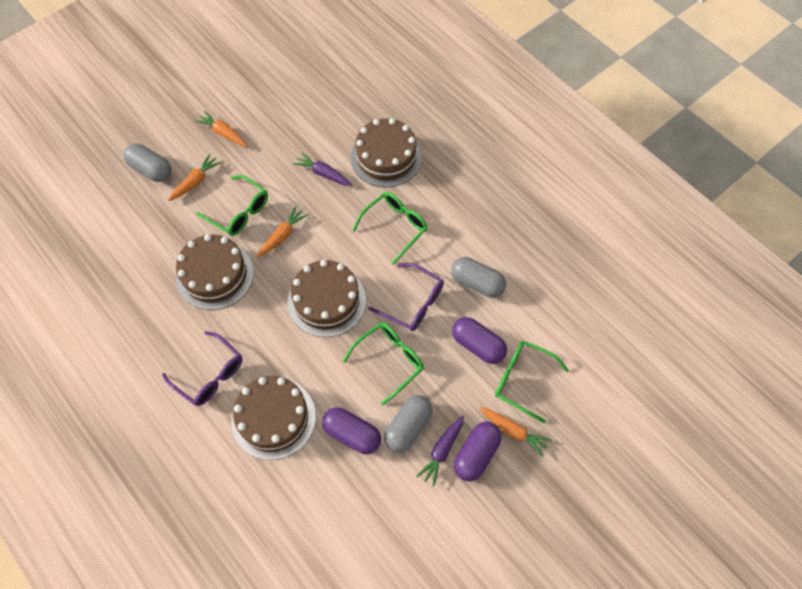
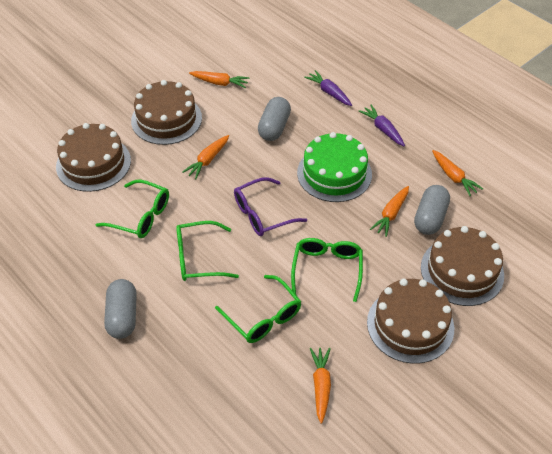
green cake: 0 -> 1
orange carrot: 4 -> 5
purple capsule: 3 -> 0
purple glasses: 2 -> 1

